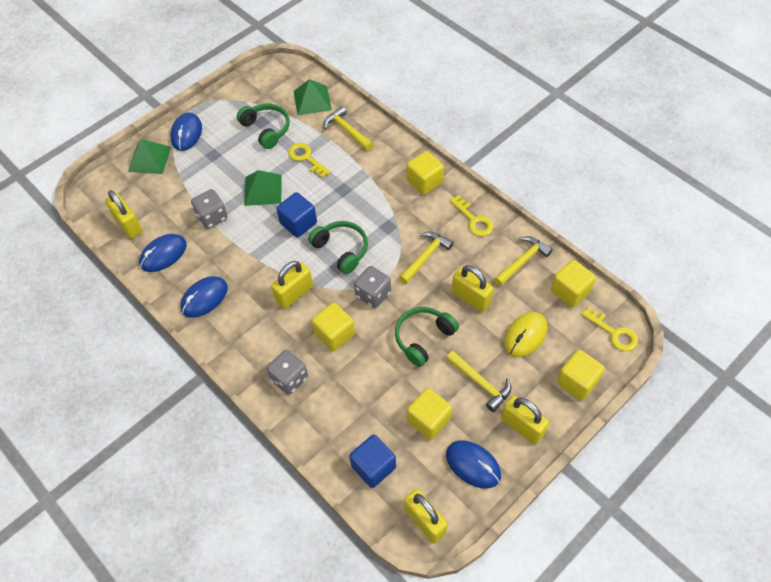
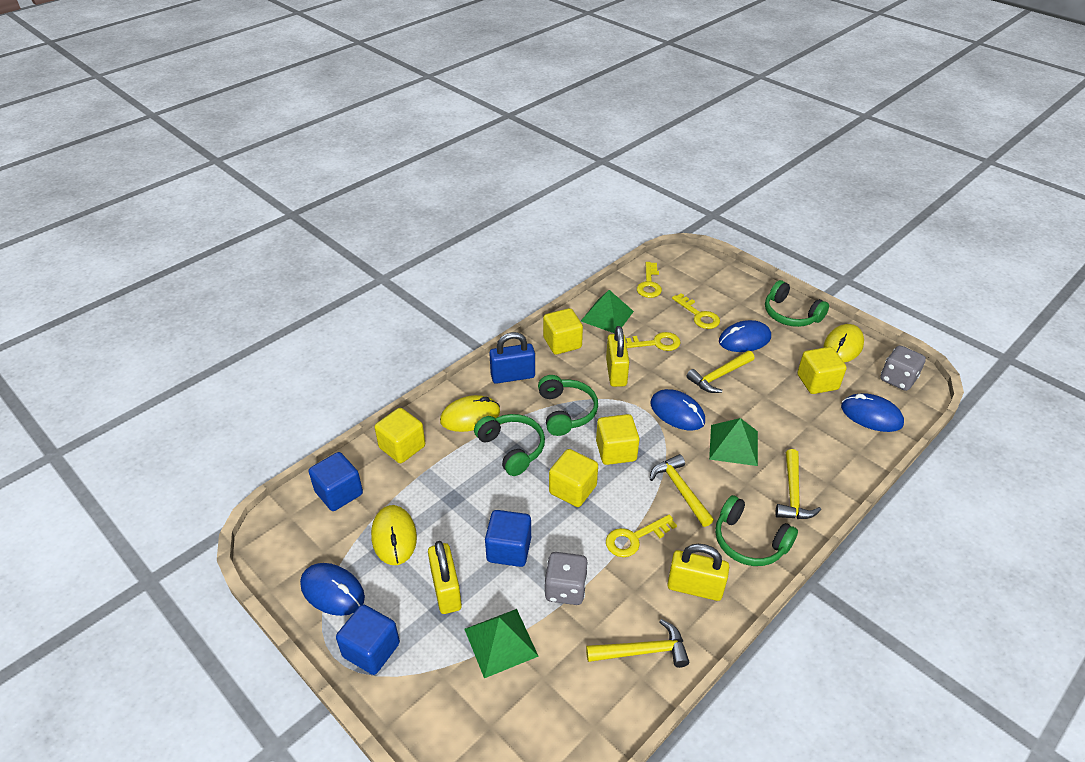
blue cube: 2 -> 3
blue padlock: 0 -> 1
green headphones: 3 -> 4
grey dice: 3 -> 2
yellow key: 3 -> 4
yellow mouse: 1 -> 3
yellow padlock: 5 -> 3

